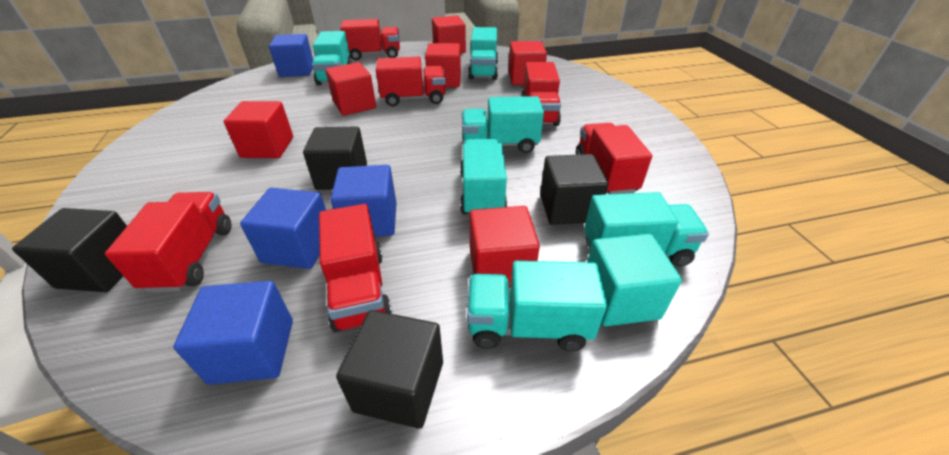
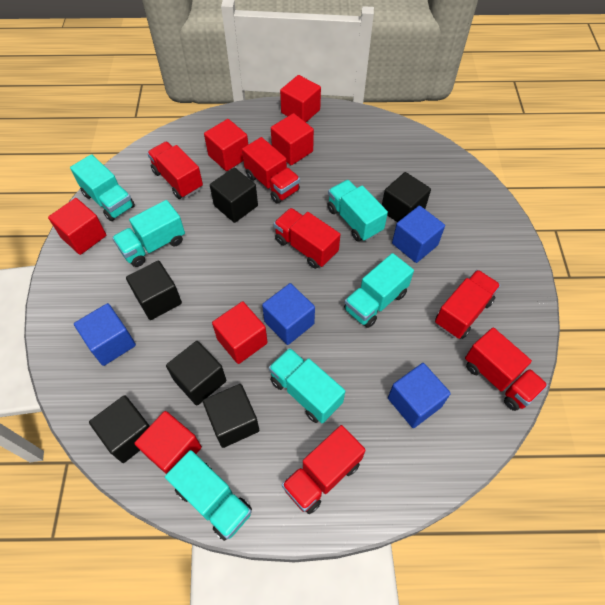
black cube: 4 -> 6
turquoise cube: 1 -> 0

